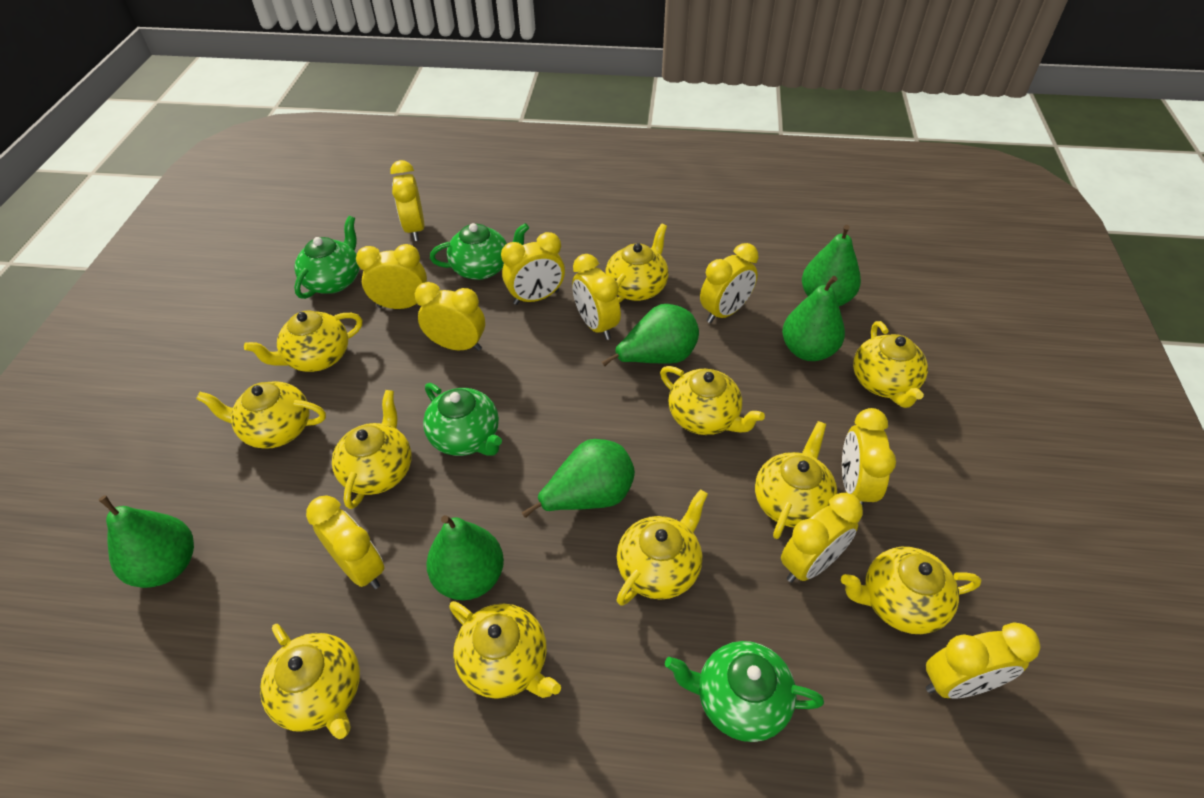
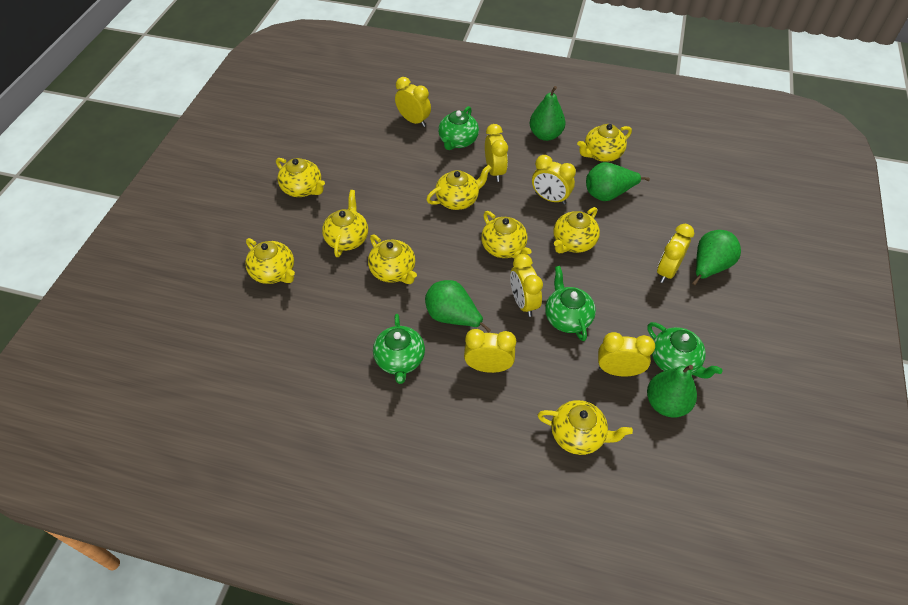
green pear: 6 -> 5
yellow clock: 10 -> 7
yellow teapot: 11 -> 9

